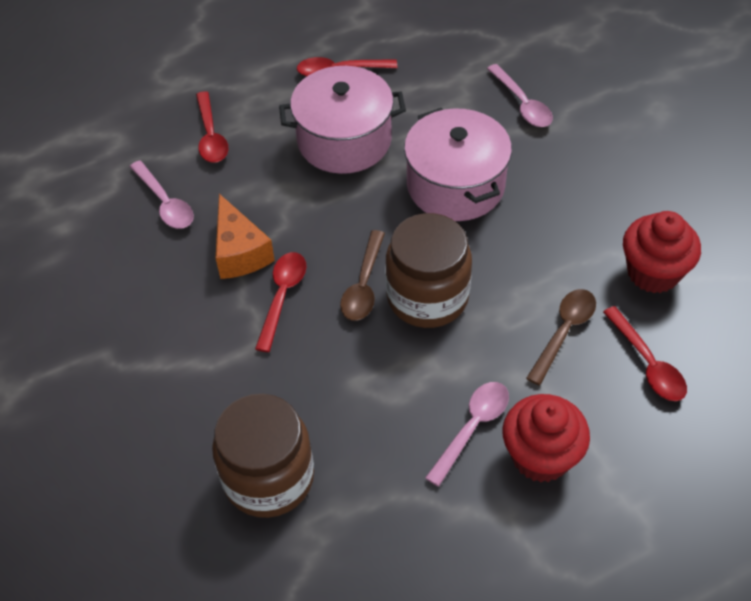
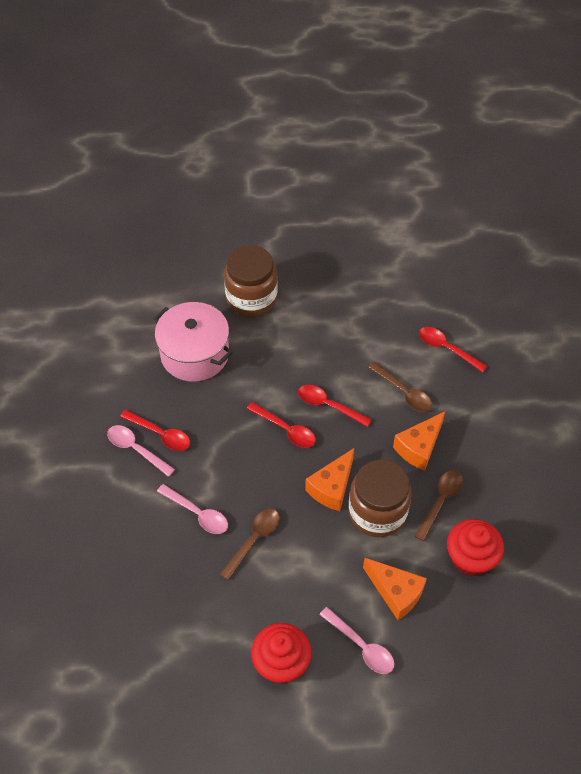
brown spoon: 2 -> 3
orange cheese: 1 -> 3
pink pot: 2 -> 1

